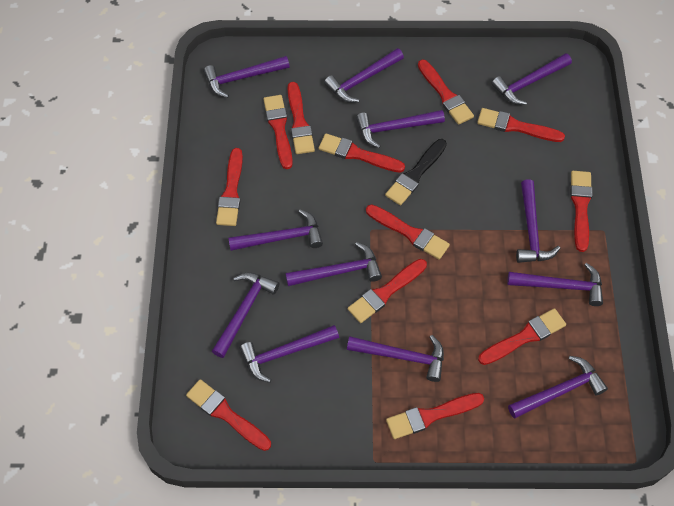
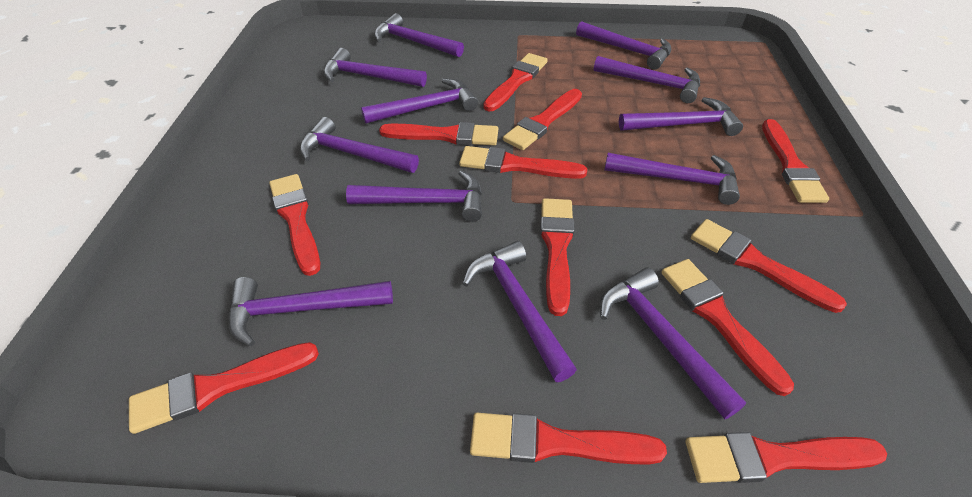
black brush: 1 -> 0

